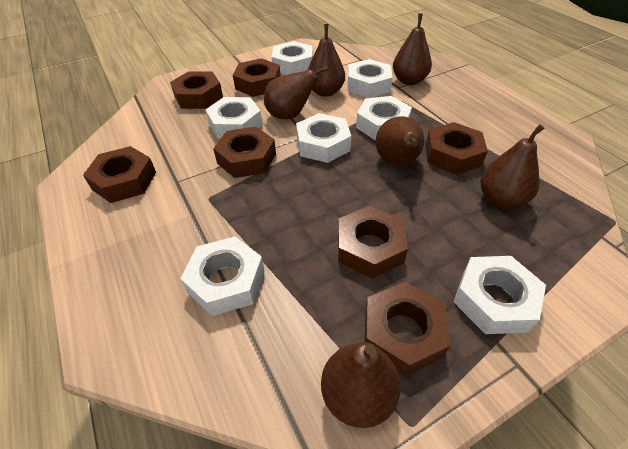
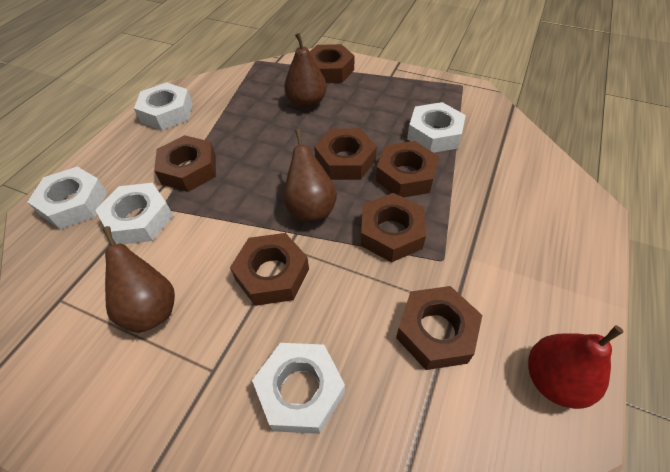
brown pear: 6 -> 3
red pear: 0 -> 1
white nut: 7 -> 5

